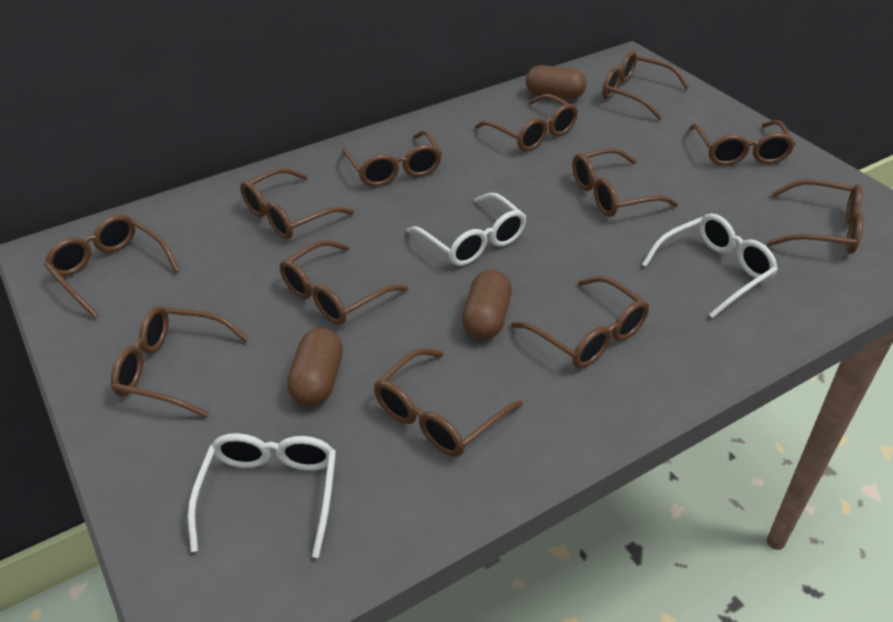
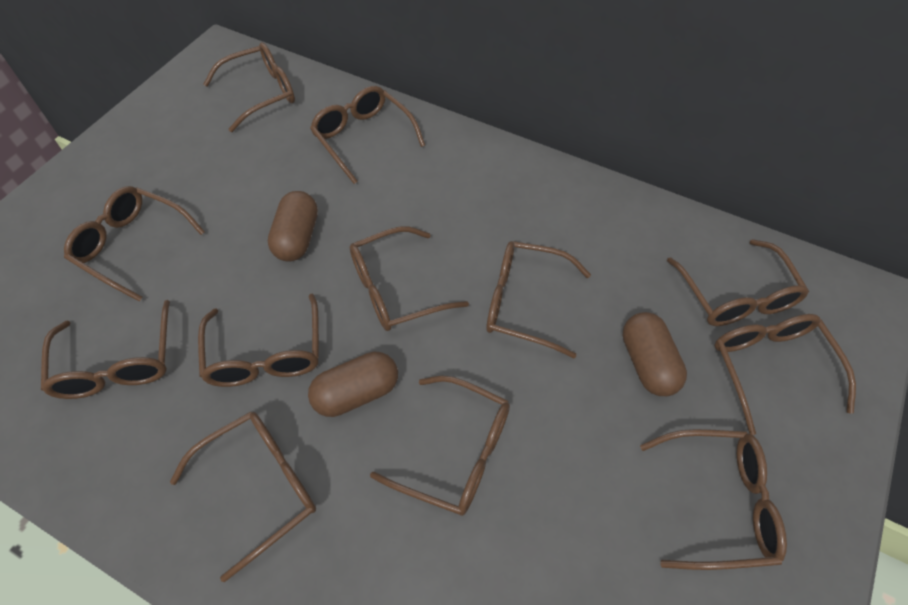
white glasses: 3 -> 0

